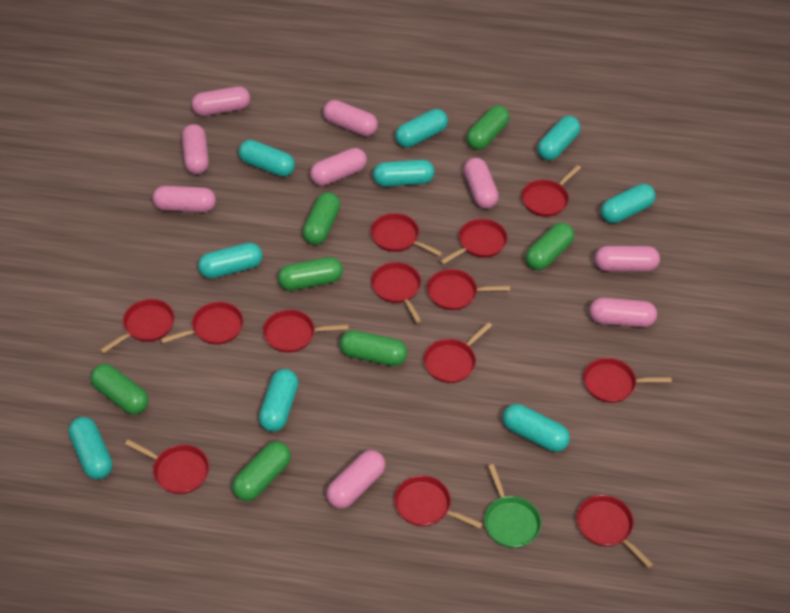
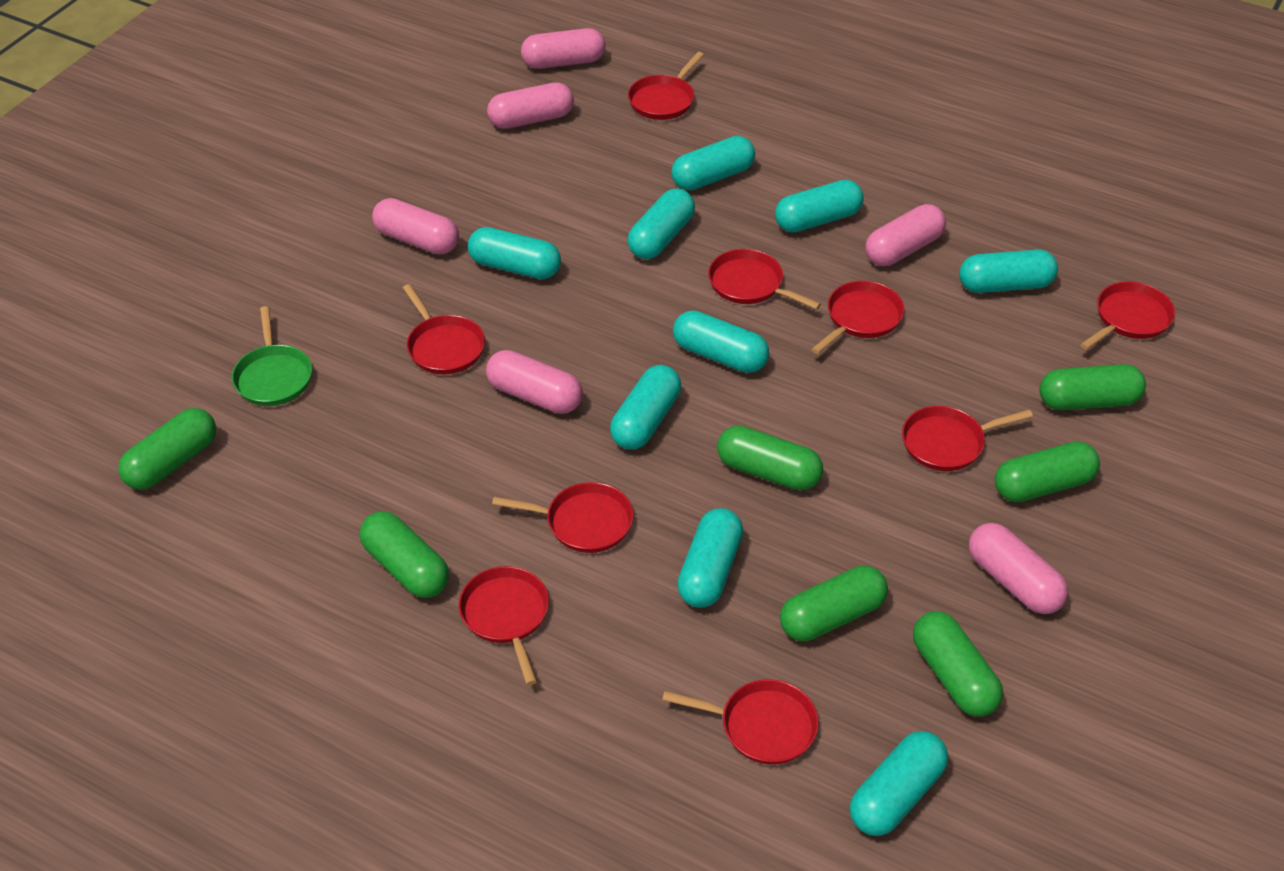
pink capsule: 9 -> 6
red pan: 13 -> 9

